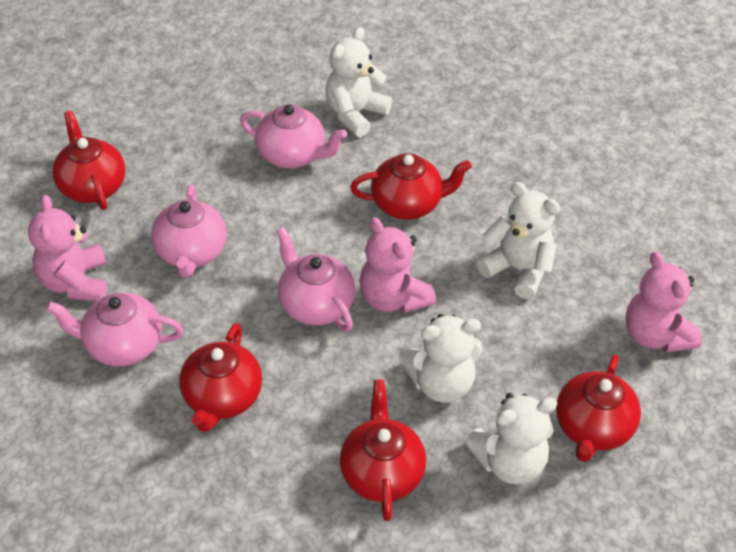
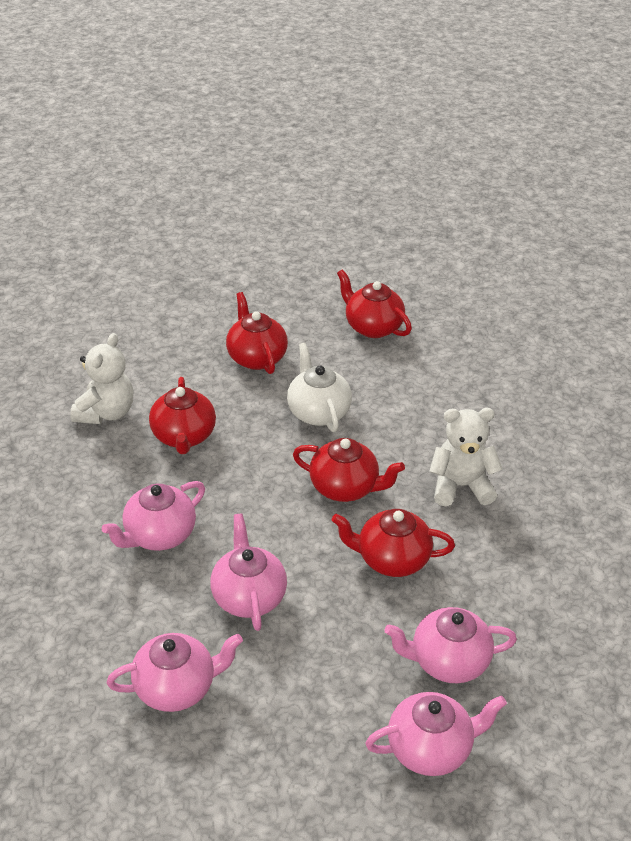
pink teapot: 4 -> 5
pink teddy bear: 3 -> 0
white teapot: 0 -> 1
white teddy bear: 4 -> 2

